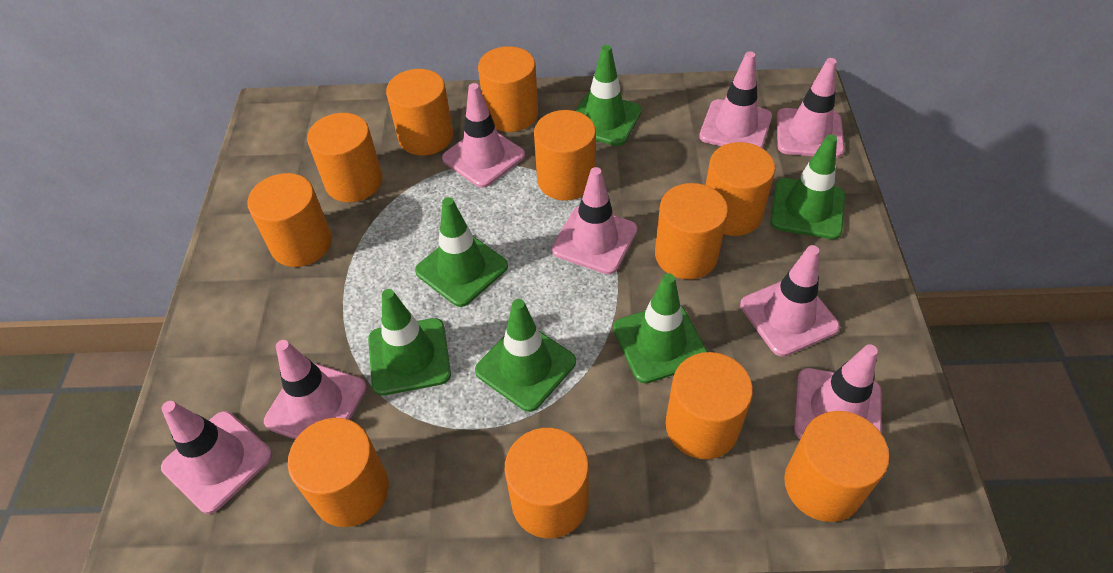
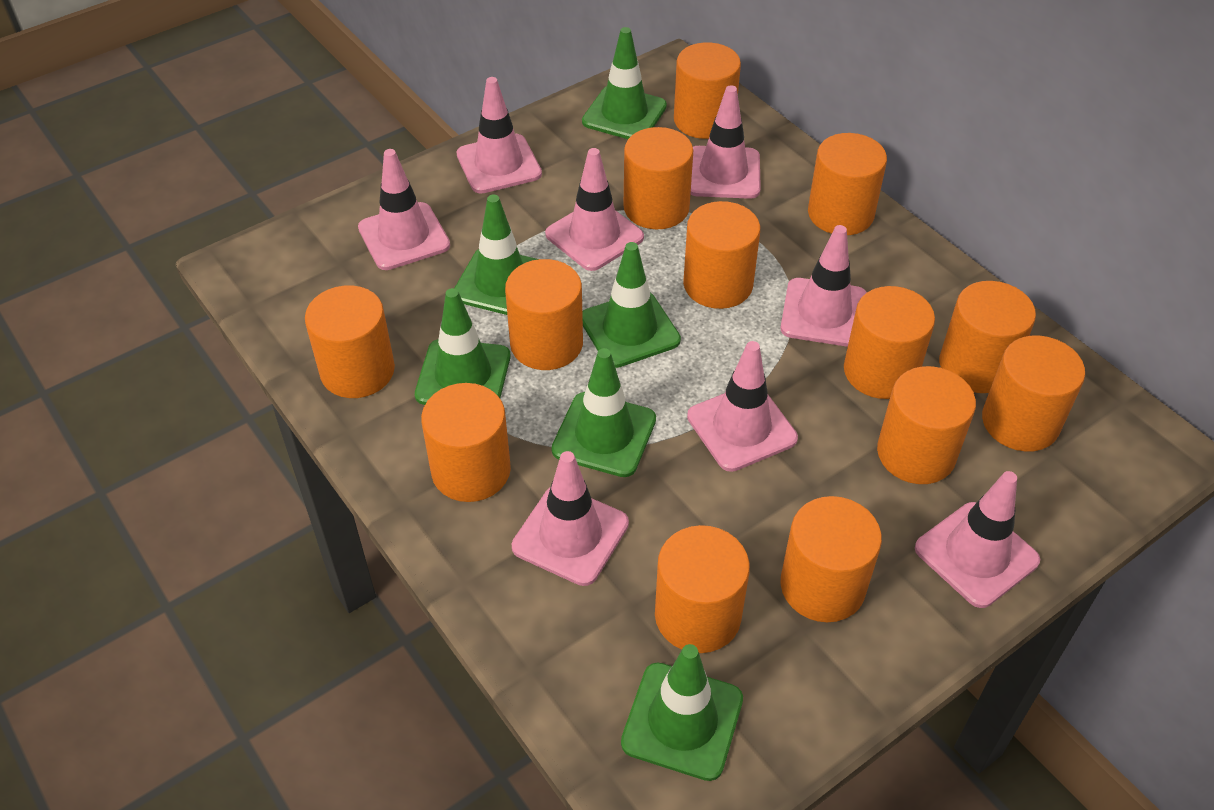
orange cylinder: 11 -> 13

